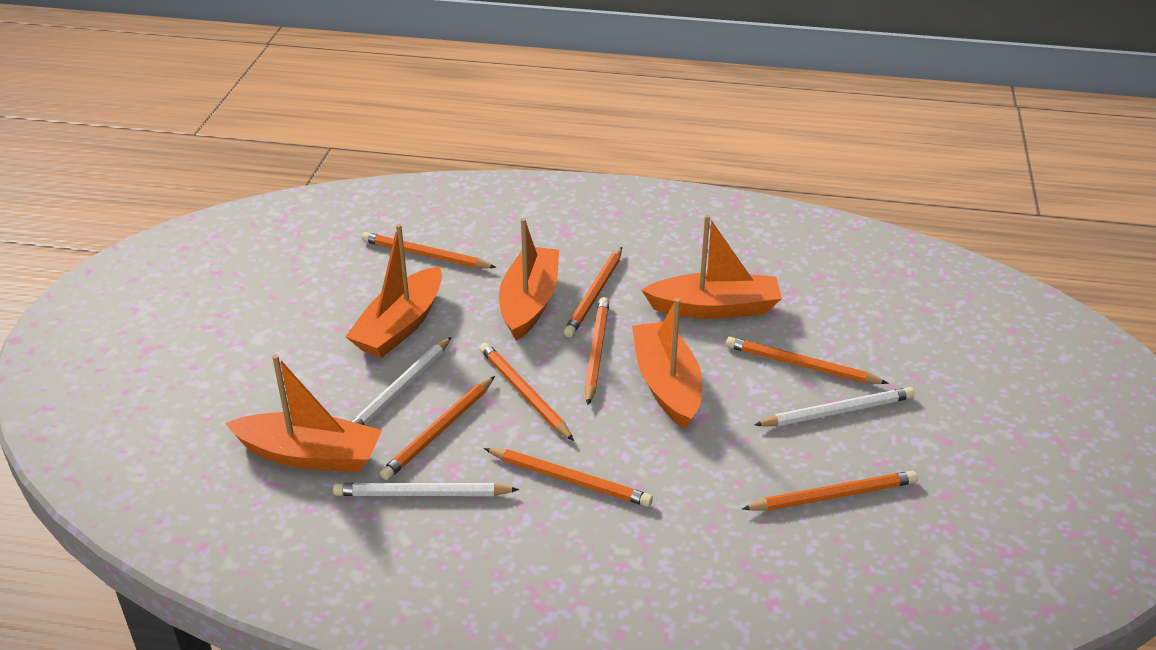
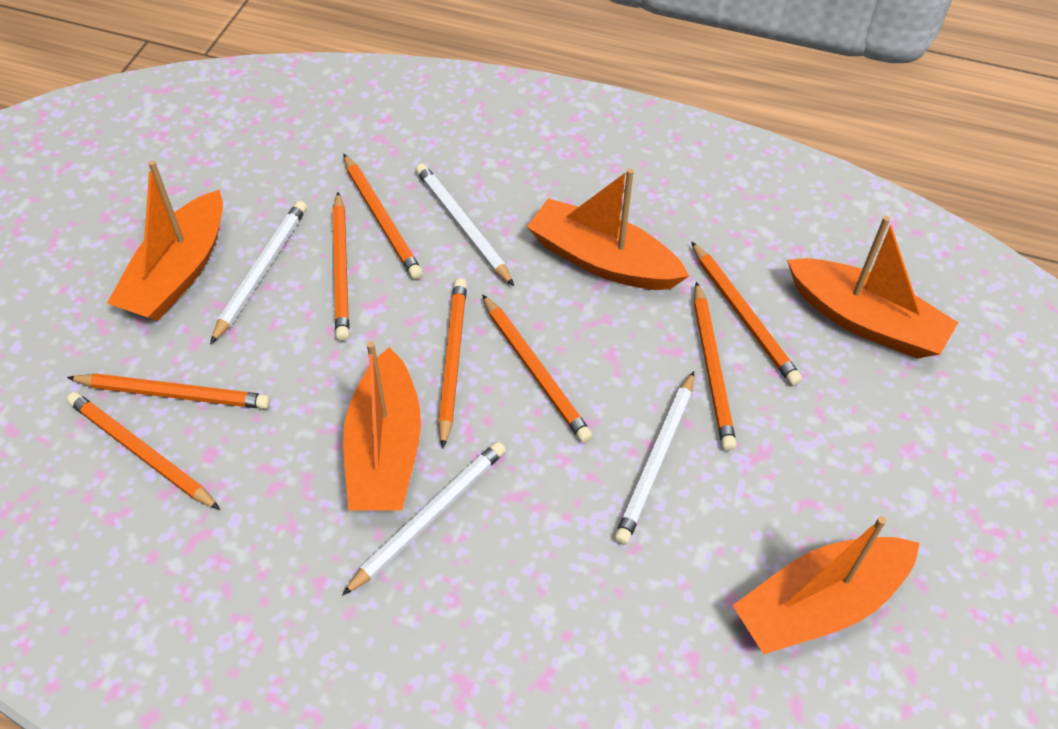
white pencil: 3 -> 4

